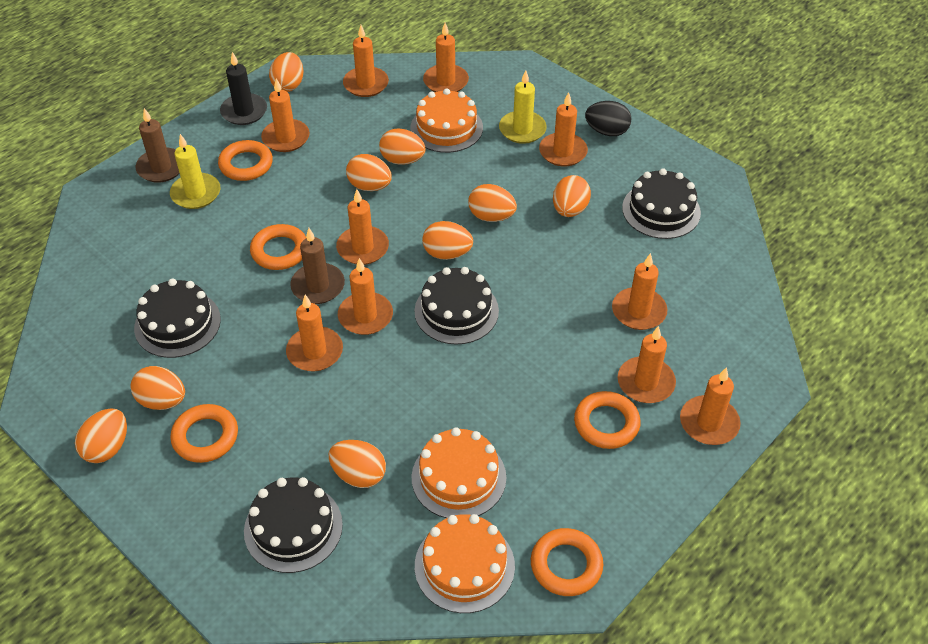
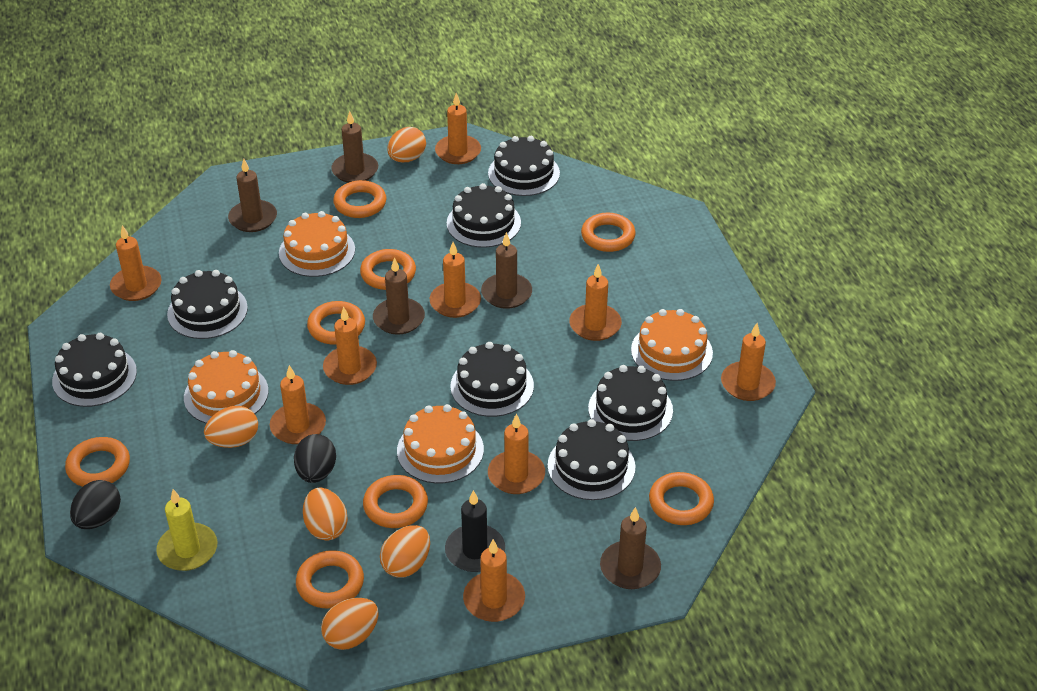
black cake: 4 -> 7
black egg: 1 -> 2
brown candle: 2 -> 5
orange cake: 3 -> 4
orange candle: 10 -> 9
orange egg: 9 -> 5
orange ring: 5 -> 8
yellow candle: 2 -> 1

